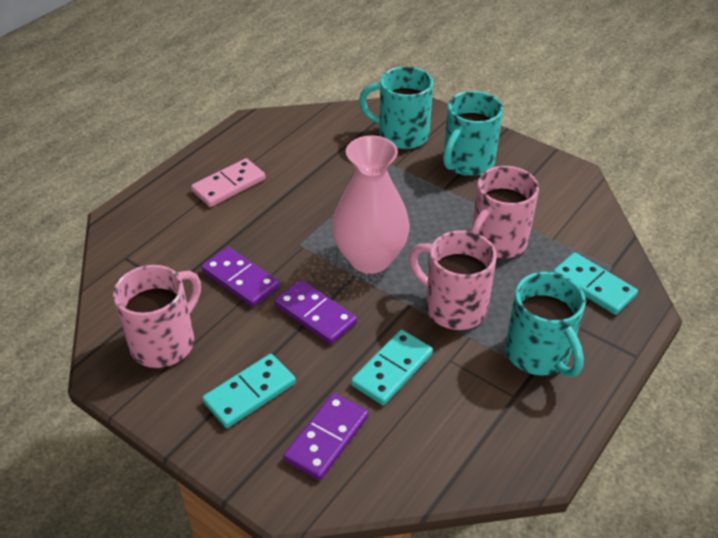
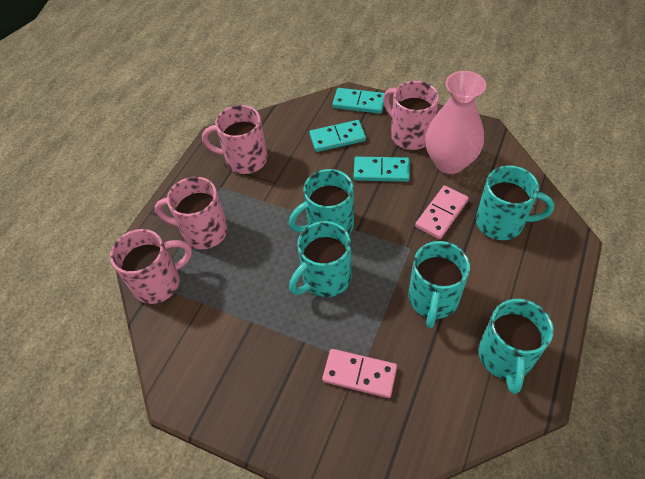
pink domino: 1 -> 2
pink mug: 3 -> 4
purple domino: 3 -> 0
turquoise mug: 3 -> 5

